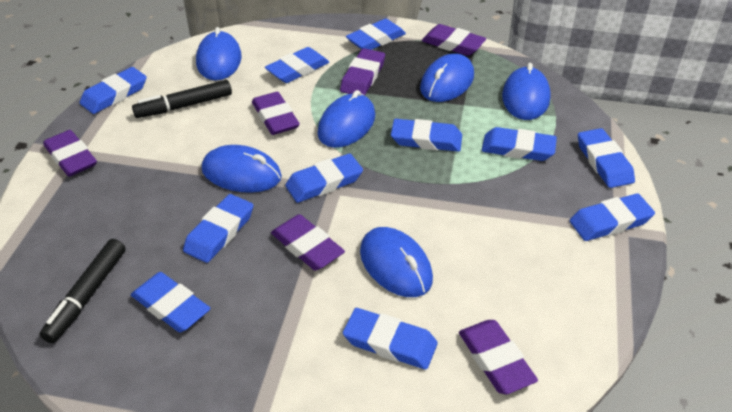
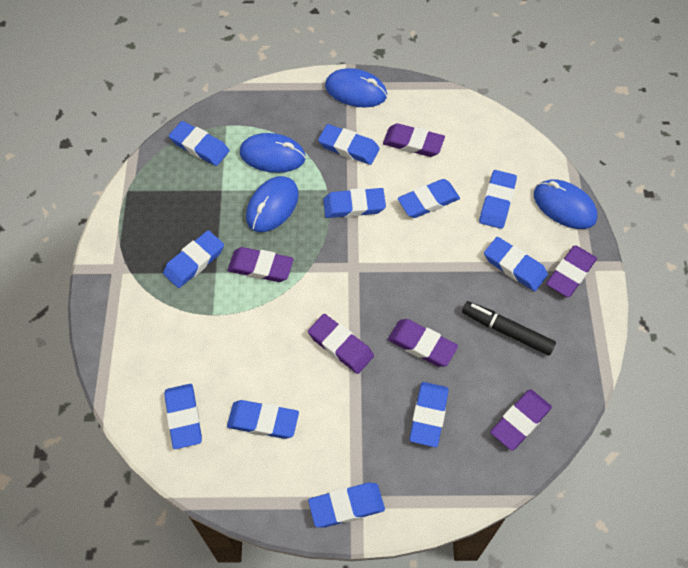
black marker: 2 -> 1
blue mouse: 6 -> 4

